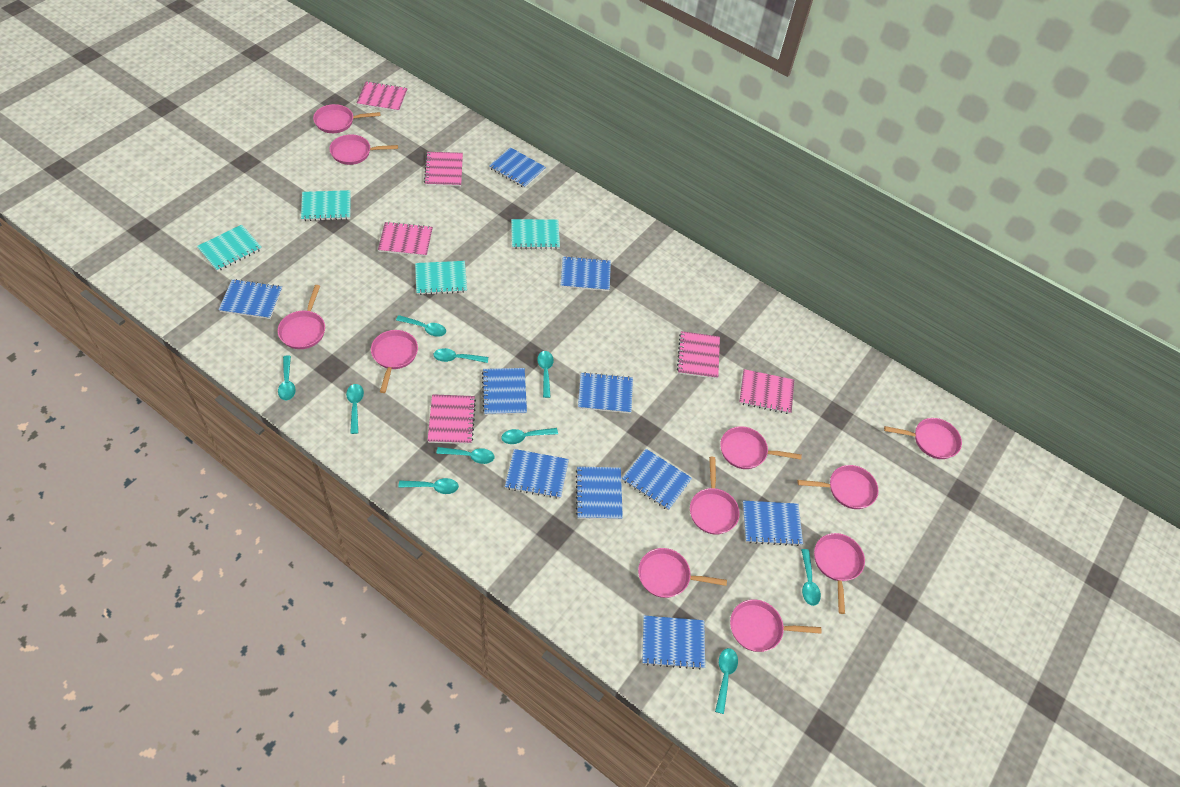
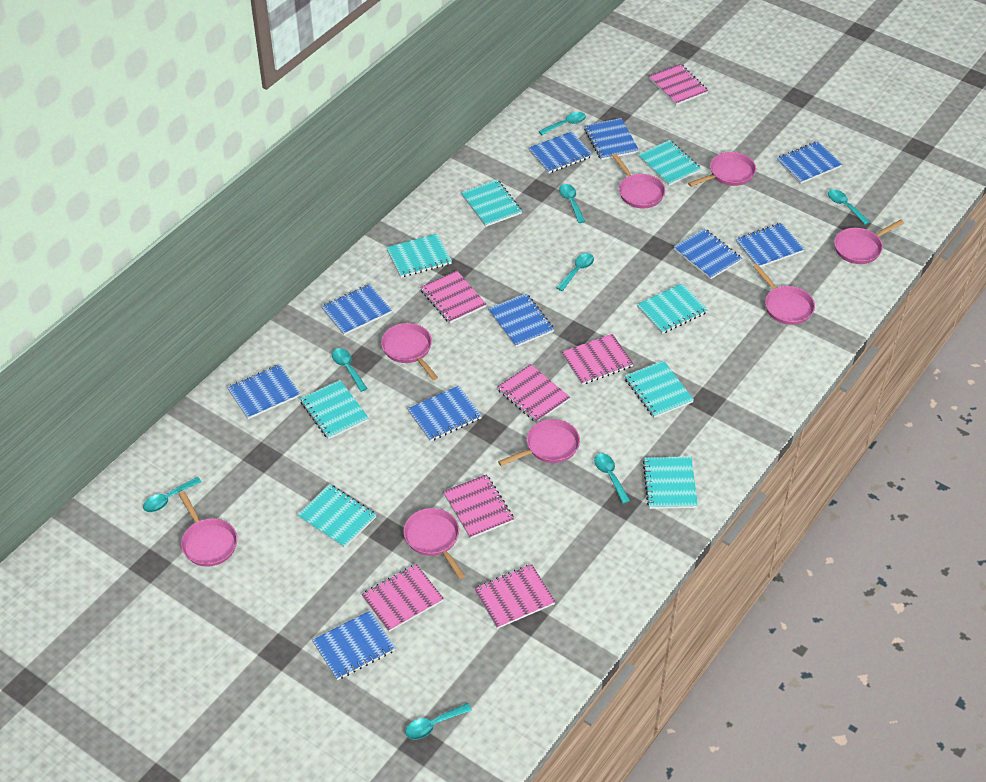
pink notebook: 6 -> 7
pink pan: 11 -> 8
turquoise notebook: 4 -> 8
turquoise spoon: 10 -> 8

